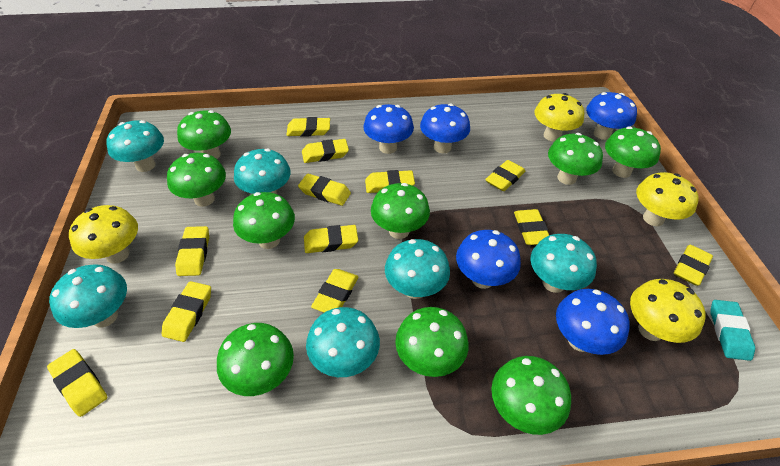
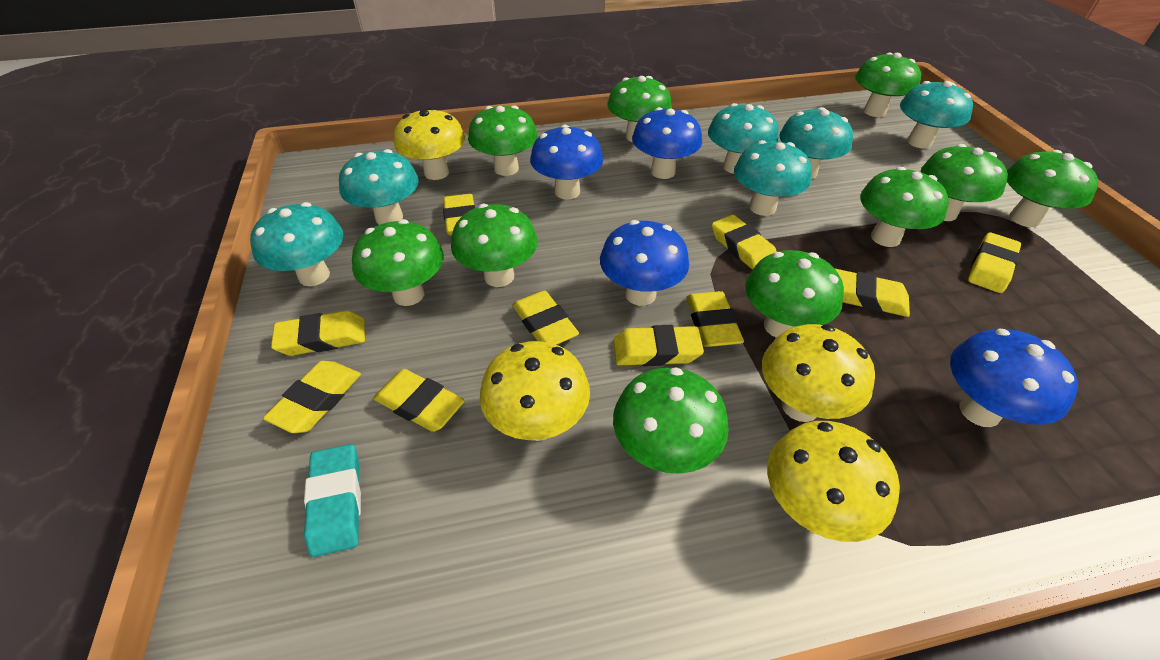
blue mushroom: 5 -> 4
green mushroom: 9 -> 10
yellow eraser: 12 -> 10

